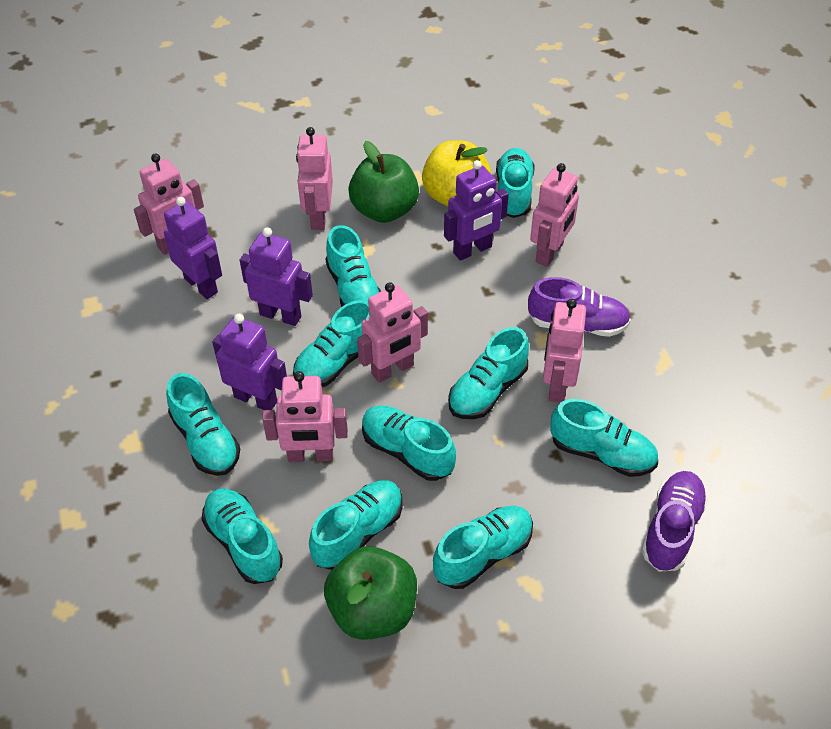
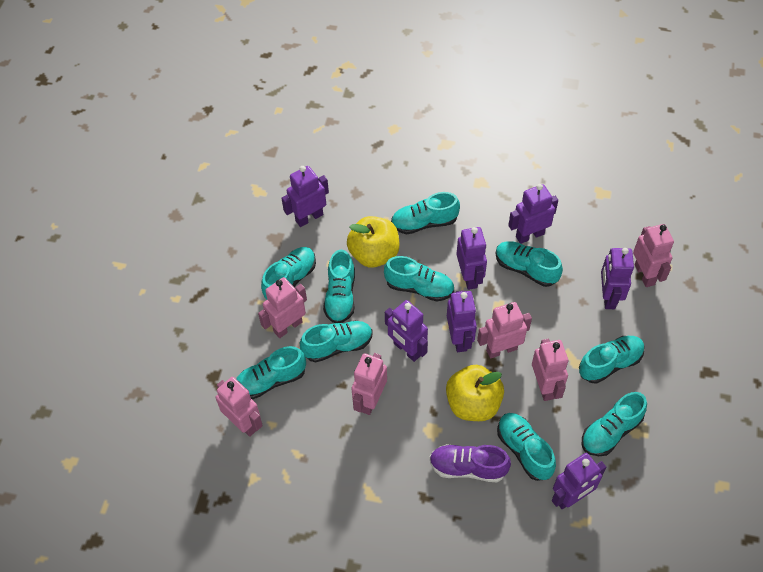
green apple: 2 -> 0
purple robot: 4 -> 7
purple shoe: 2 -> 1
yellow apple: 1 -> 2

